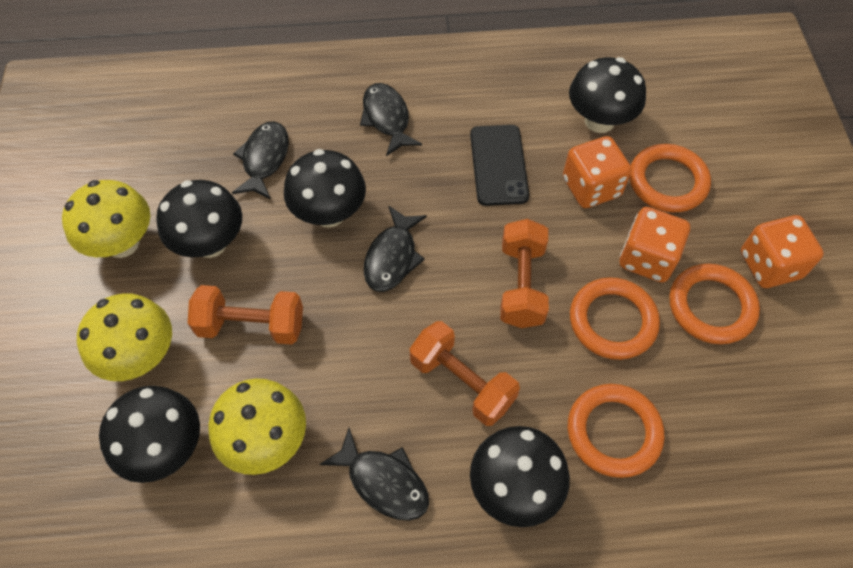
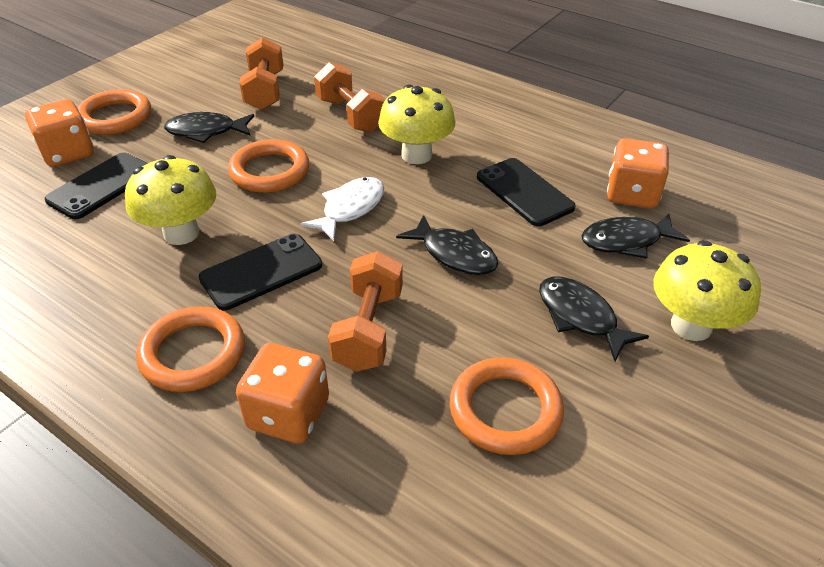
black mushroom: 5 -> 0
black phone: 1 -> 3
white fish: 0 -> 1

